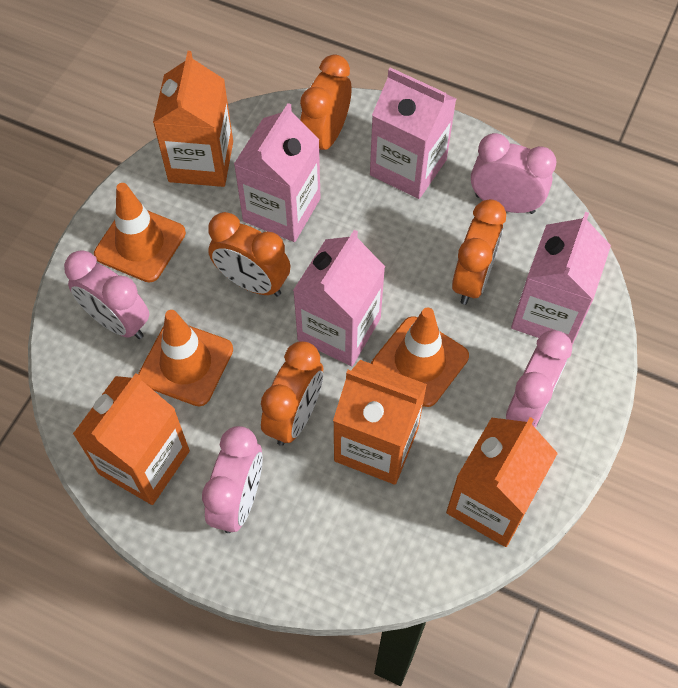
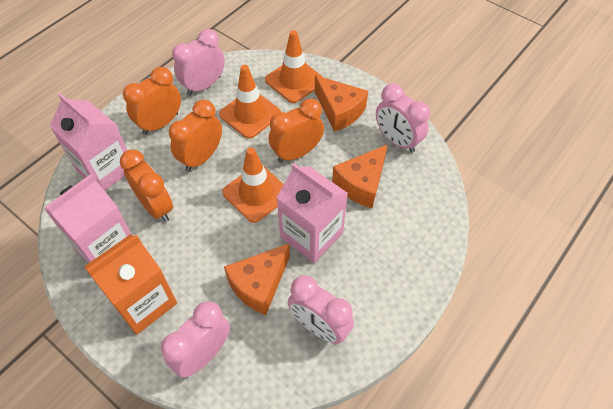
orange carton: 4 -> 1
orange cheese: 0 -> 3
pink carton: 4 -> 3

